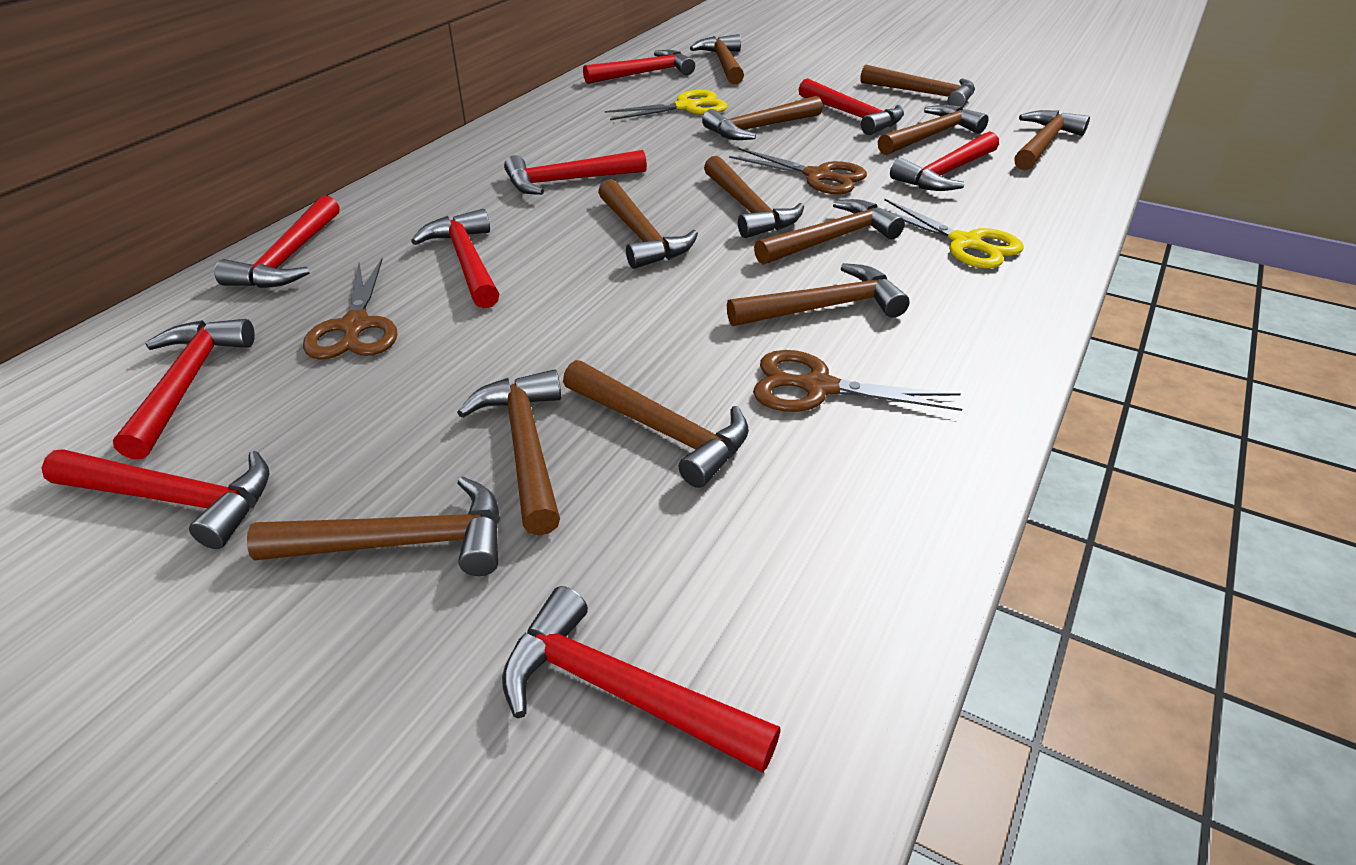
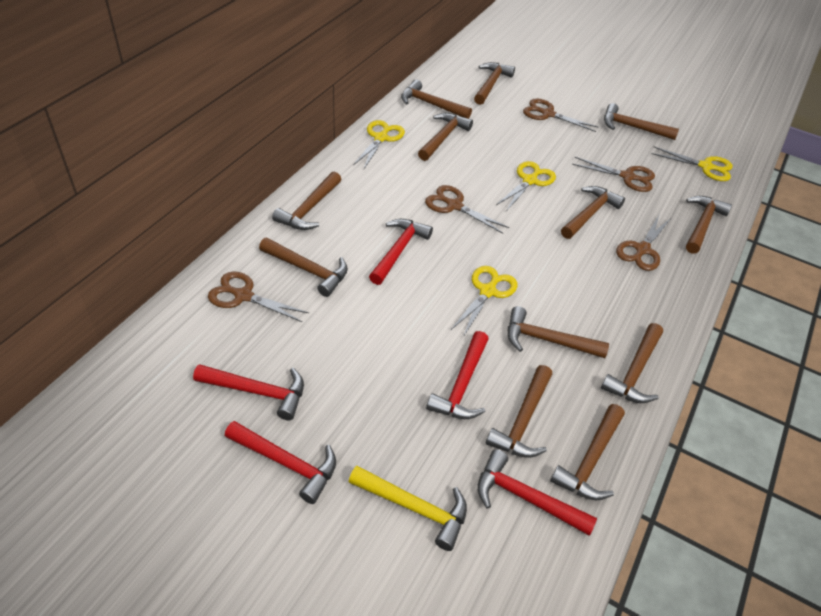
brown scissors: 3 -> 5
red hammer: 9 -> 5
yellow hammer: 0 -> 1
yellow scissors: 2 -> 4

